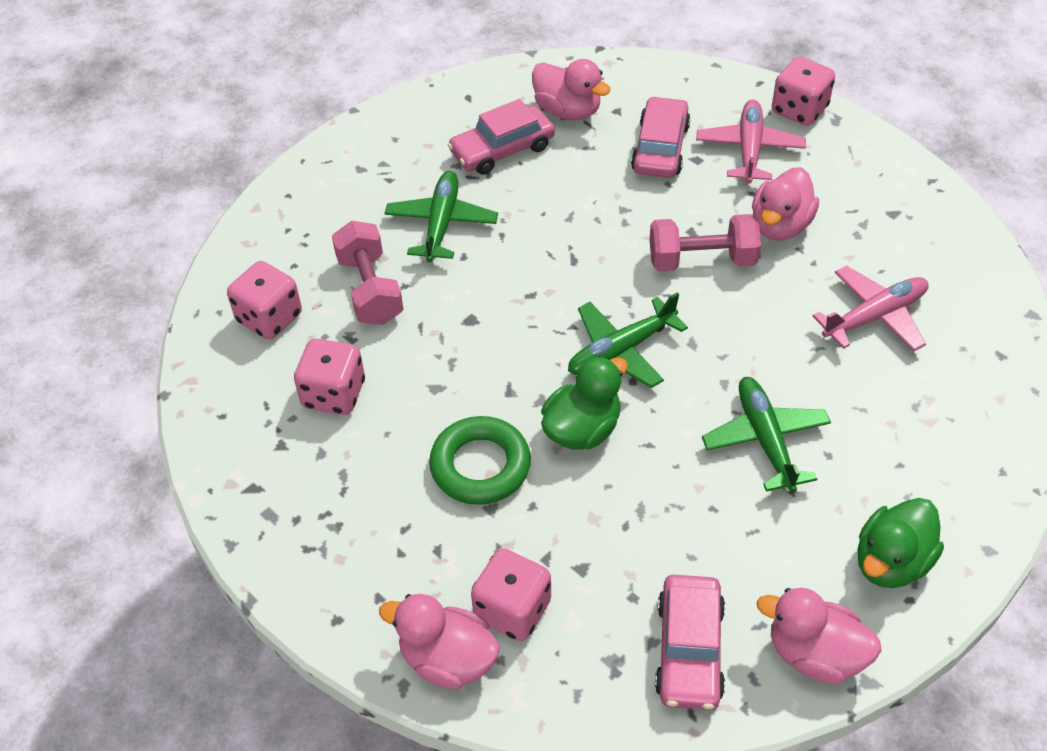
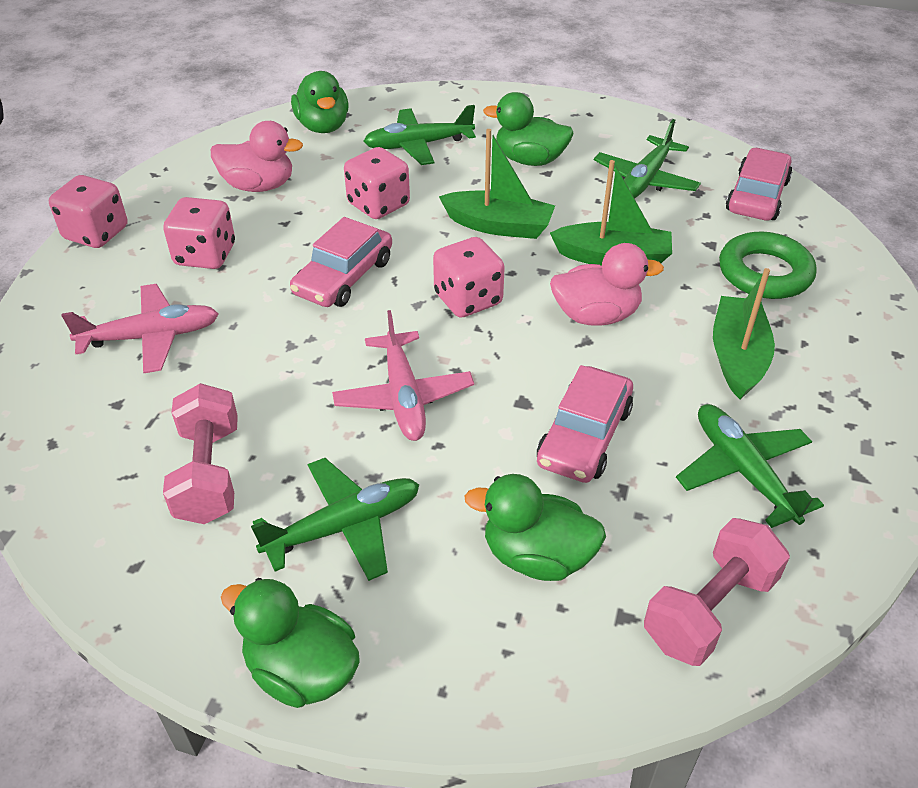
green boat: 0 -> 3
green duck: 2 -> 4
green plane: 3 -> 4
pink duck: 4 -> 2

